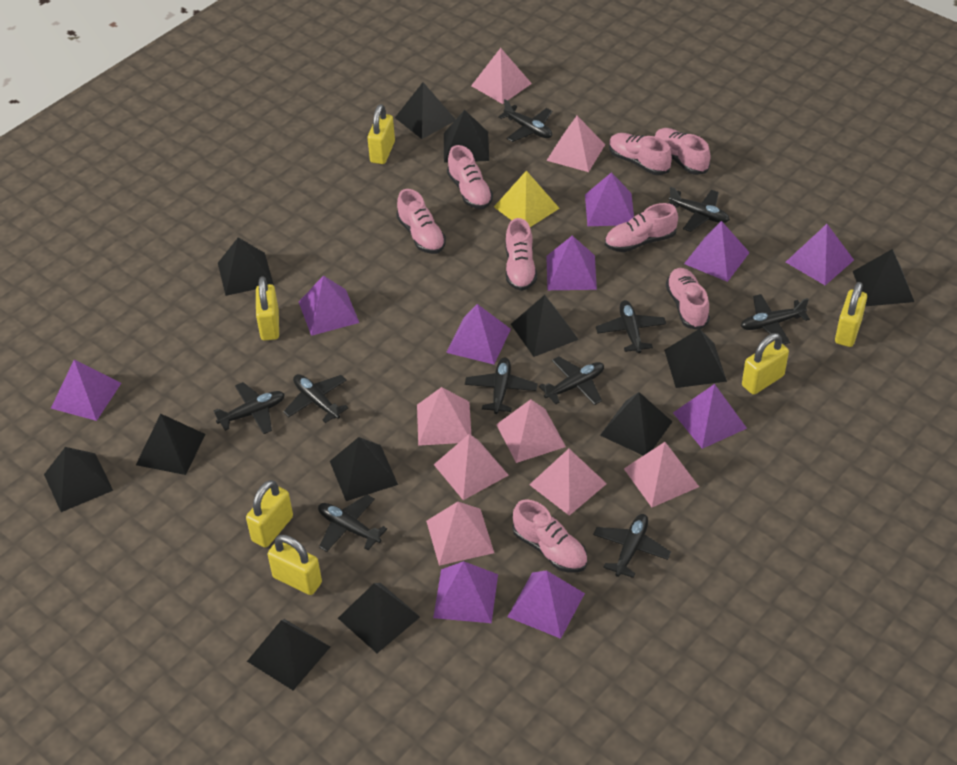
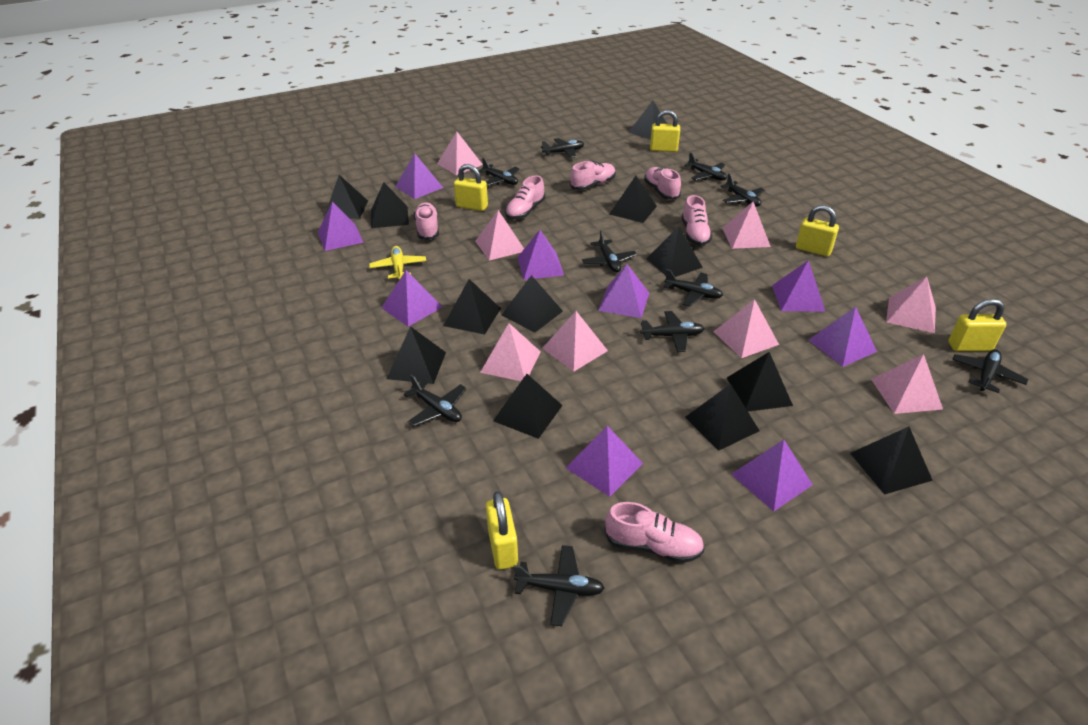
pink shoe: 8 -> 6
purple pyramid: 10 -> 9
yellow padlock: 6 -> 5
yellow plane: 0 -> 1
yellow pyramid: 1 -> 0

